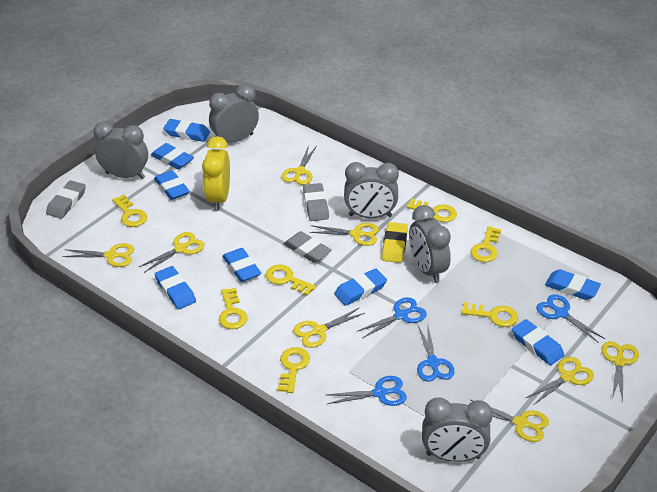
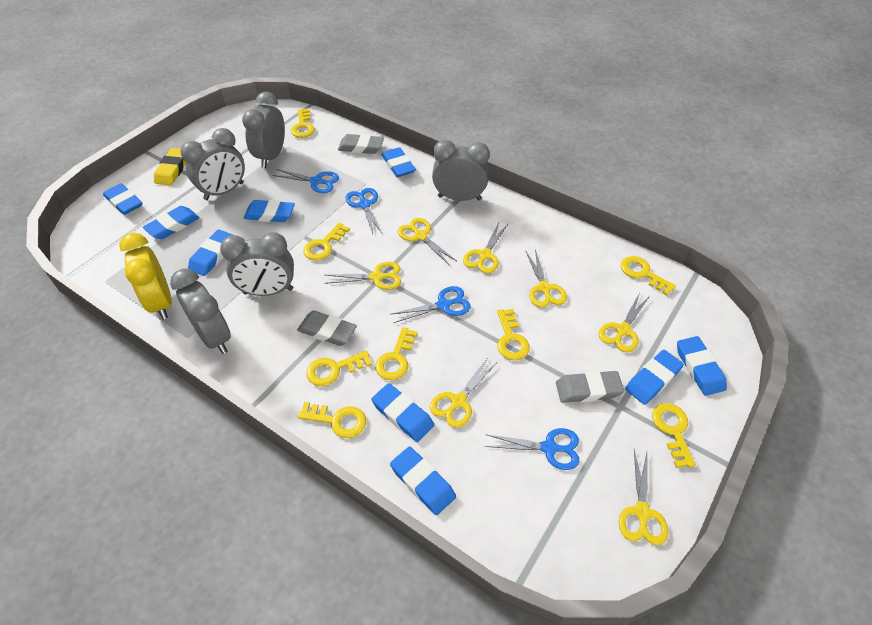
blue eraser: 8 -> 9
yellow key: 7 -> 8
yellow scissors: 8 -> 7

